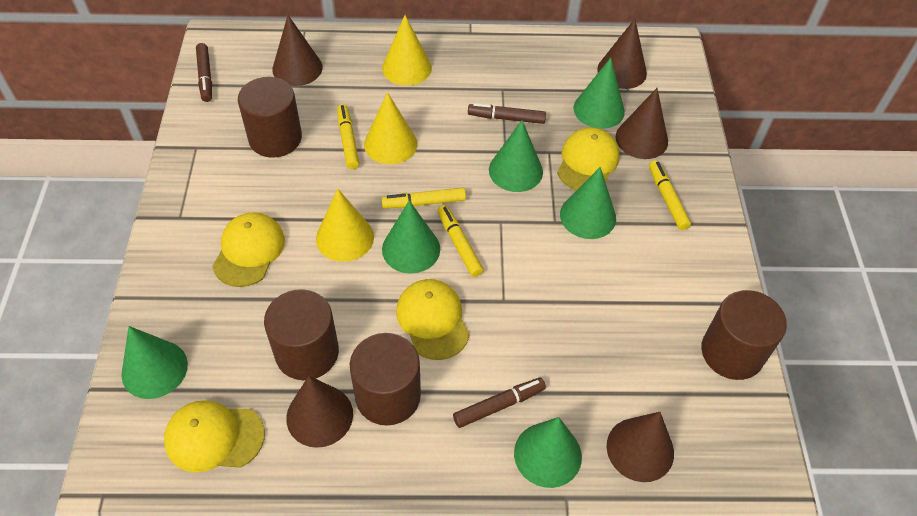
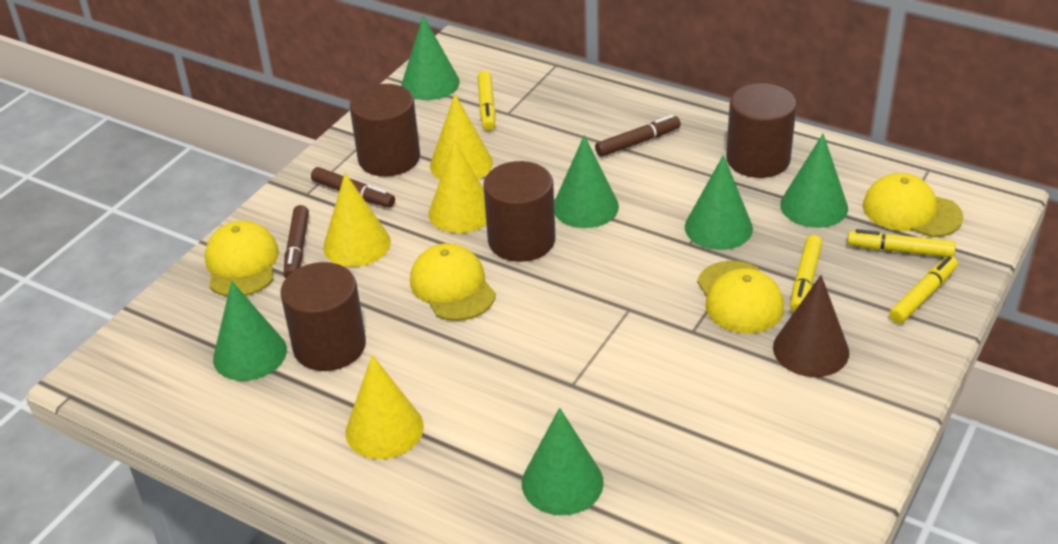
brown cone: 5 -> 1
yellow cone: 3 -> 4

